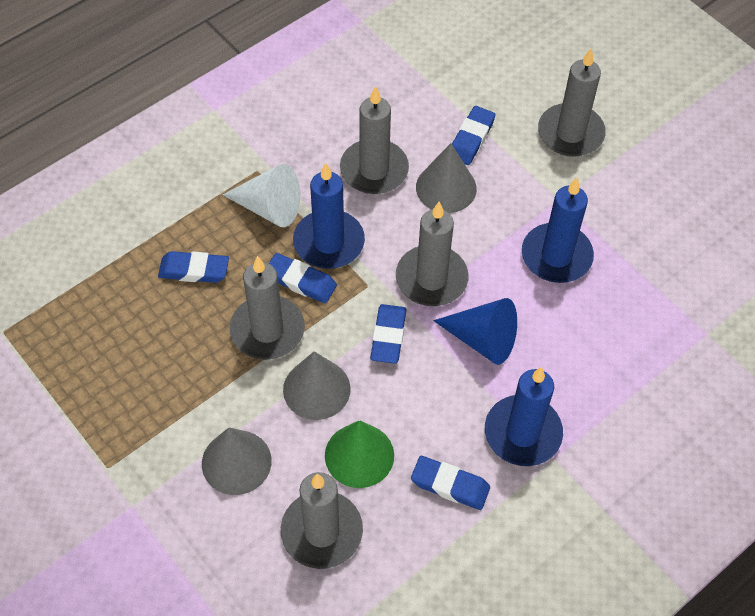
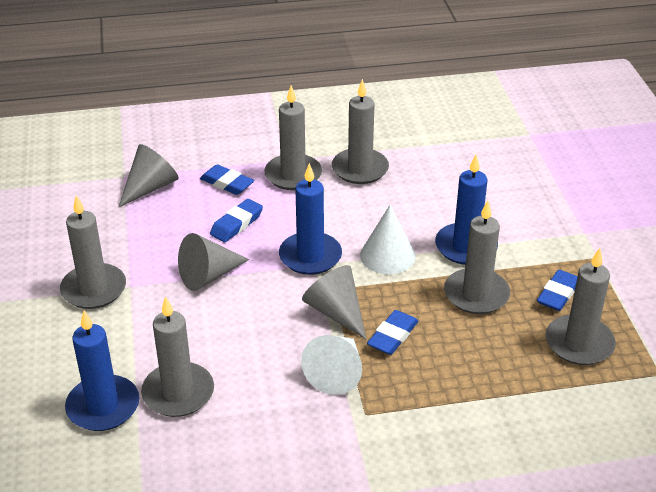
blue cone: 1 -> 0
blue eraser: 5 -> 4
green cone: 1 -> 0
grey candle: 5 -> 6
white cone: 1 -> 2

